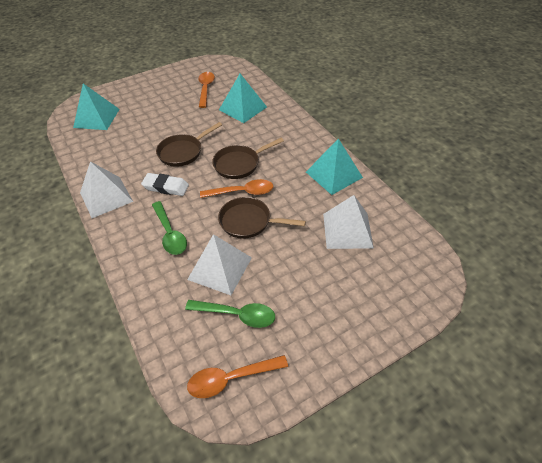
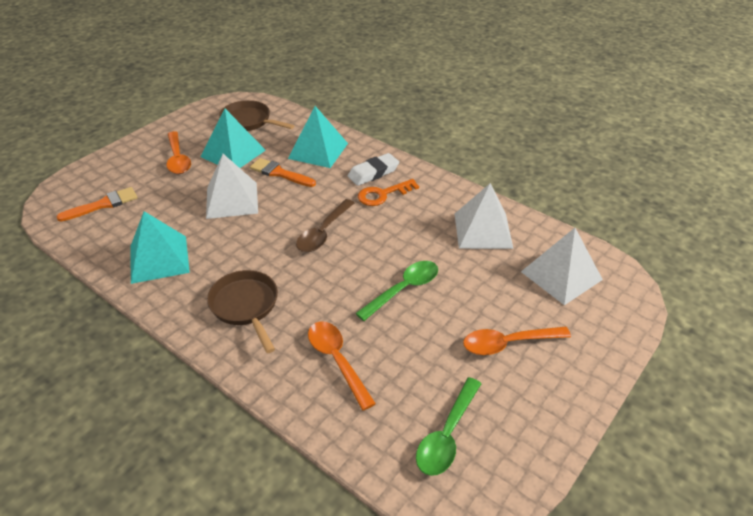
brown pan: 3 -> 2
brown spoon: 0 -> 1
orange brush: 0 -> 2
orange key: 0 -> 1

